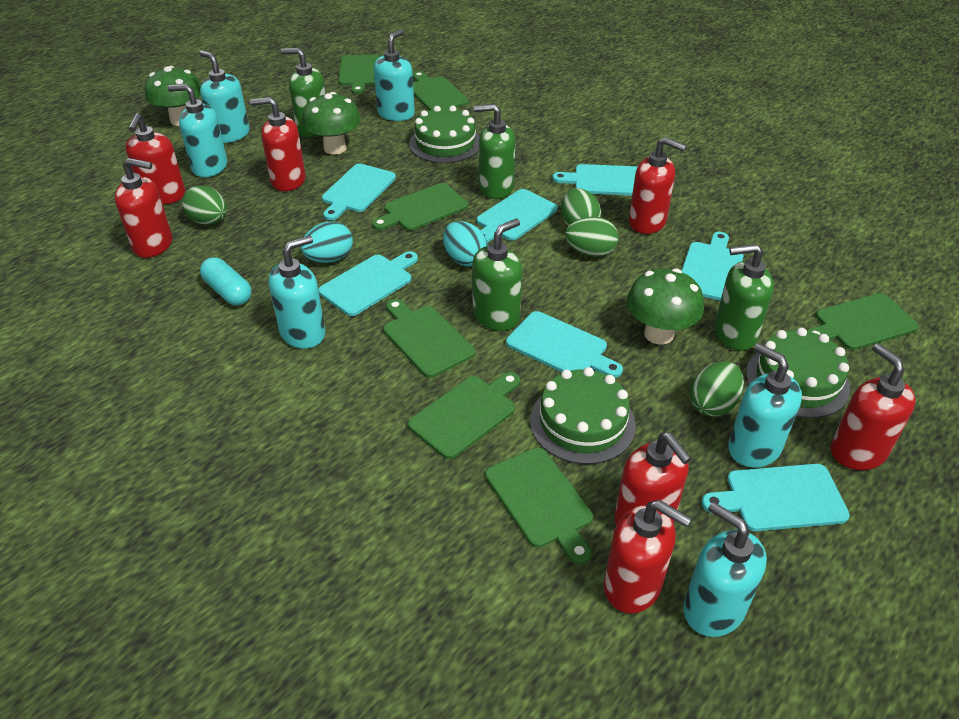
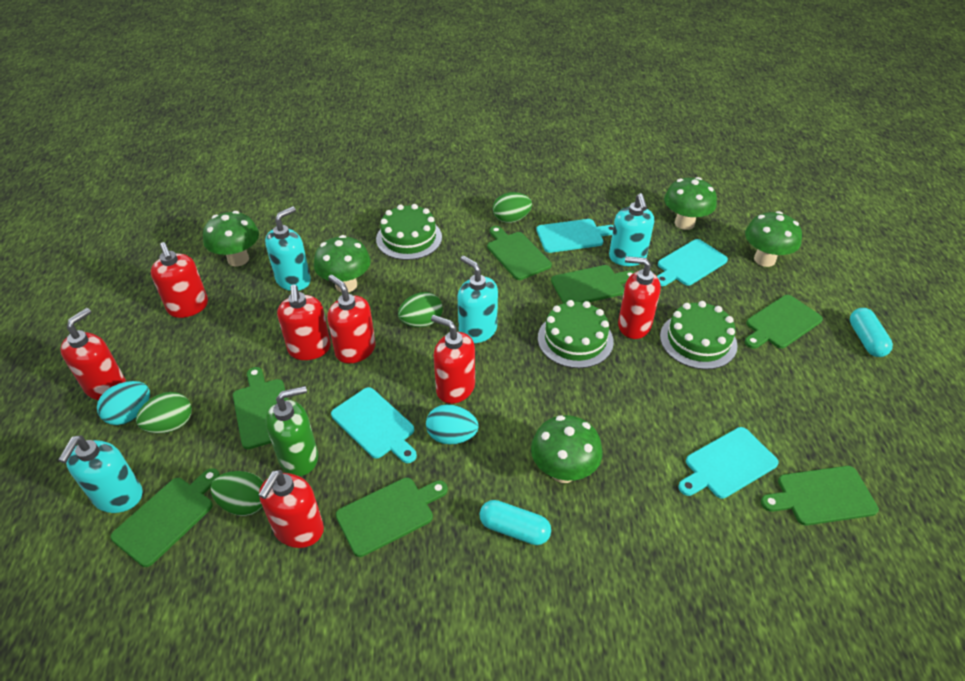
green mushroom: 3 -> 5
green soap dispenser: 4 -> 1
turquoise capsule: 1 -> 2
turquoise cutting board: 7 -> 4
turquoise soap dispenser: 6 -> 4

